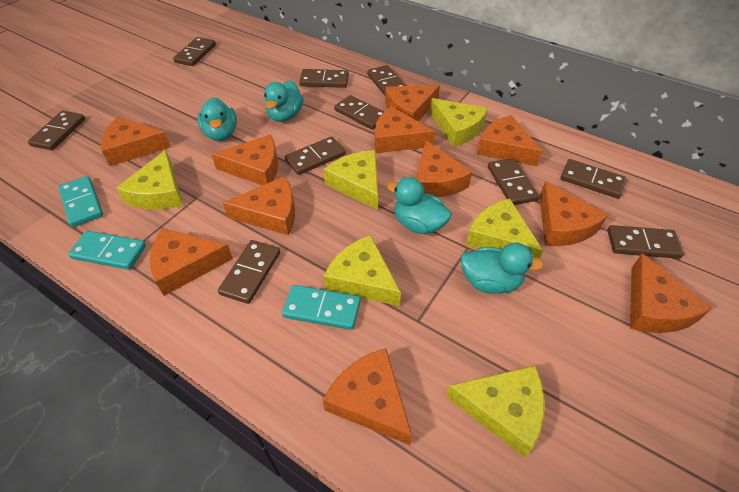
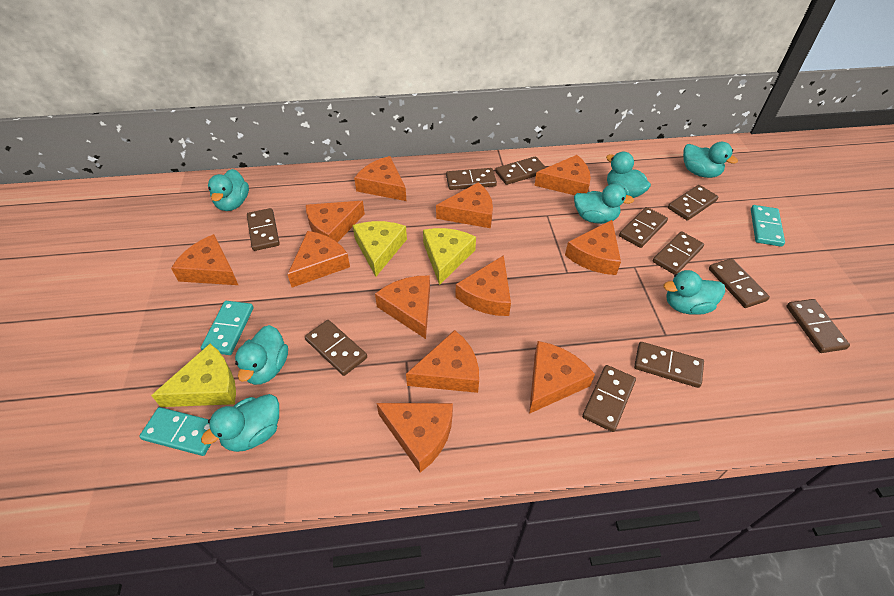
brown domino: 10 -> 11
orange cheese: 11 -> 12
turquoise duck: 4 -> 7
yellow cheese: 6 -> 3

